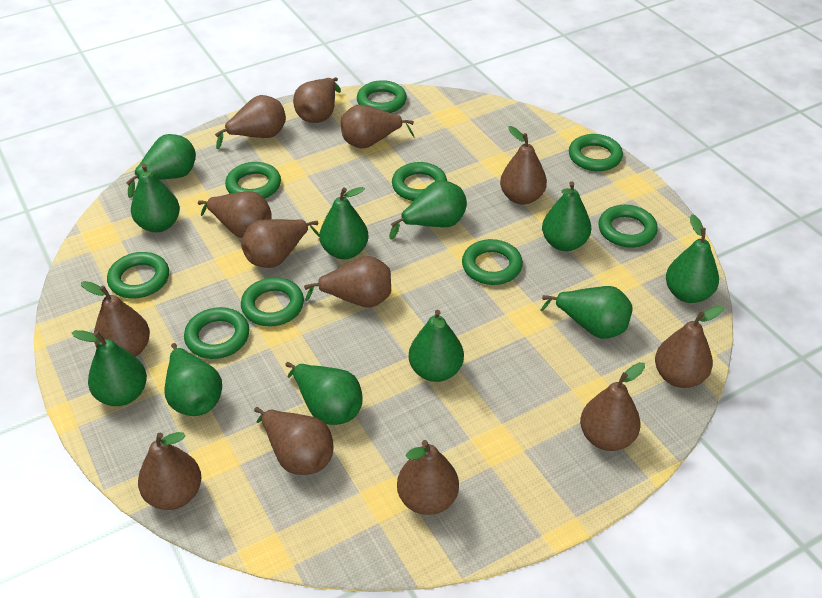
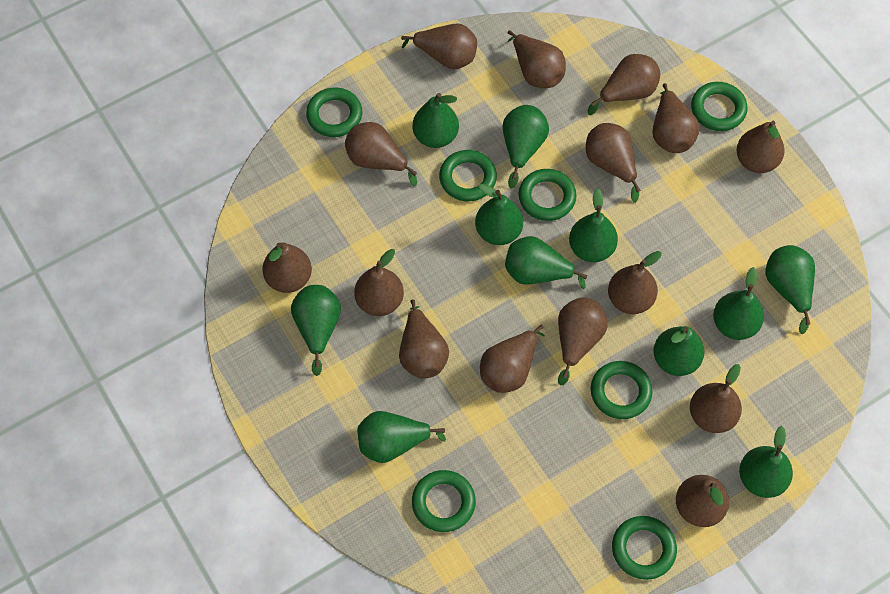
brown pear: 13 -> 15
green ring: 9 -> 7

